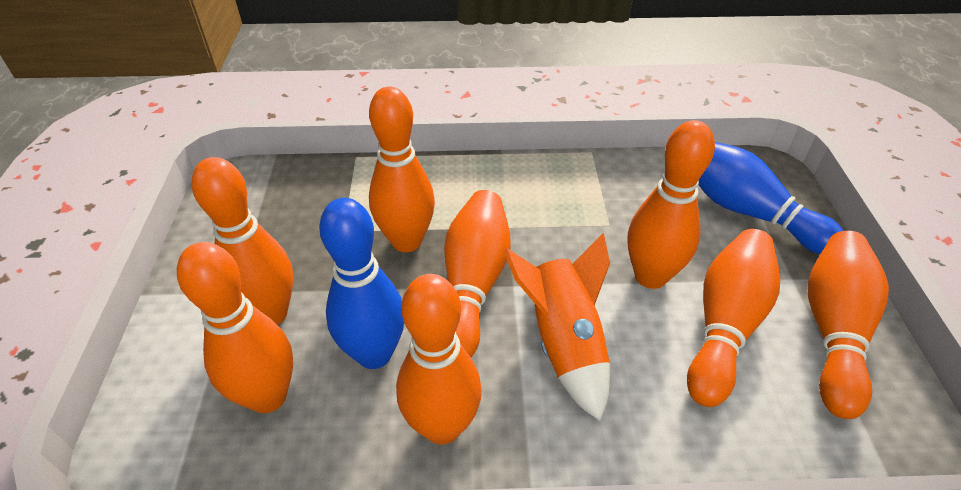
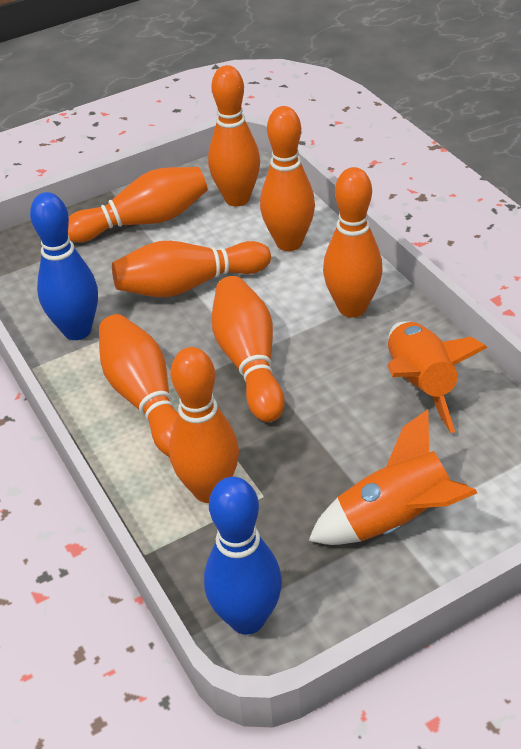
orange rocket: 1 -> 2

